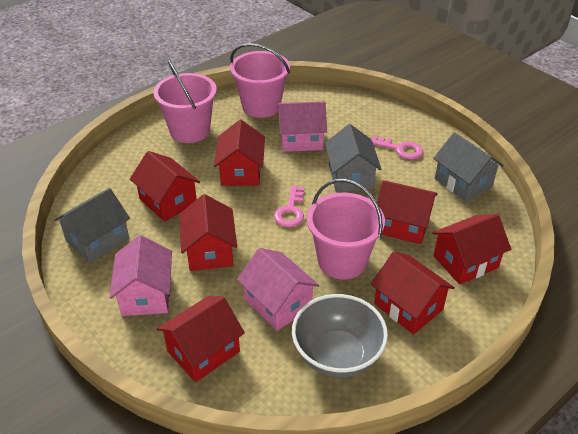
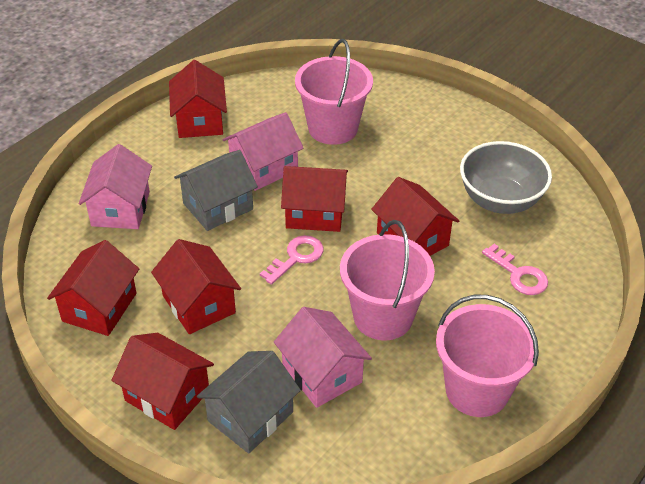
grey house: 3 -> 2
red house: 7 -> 6

